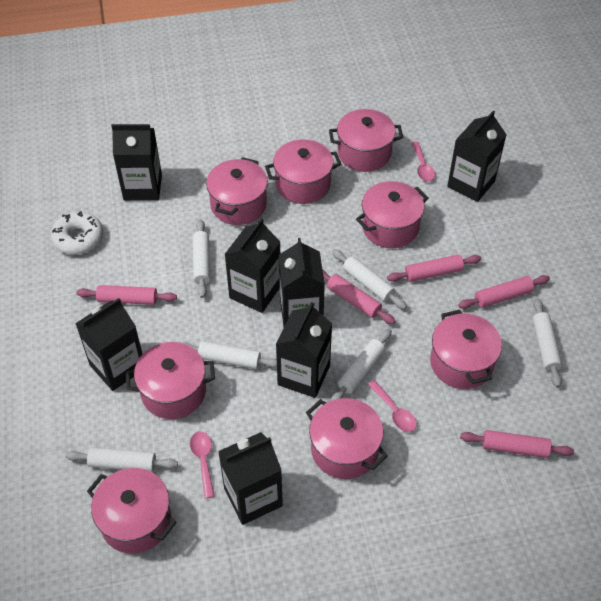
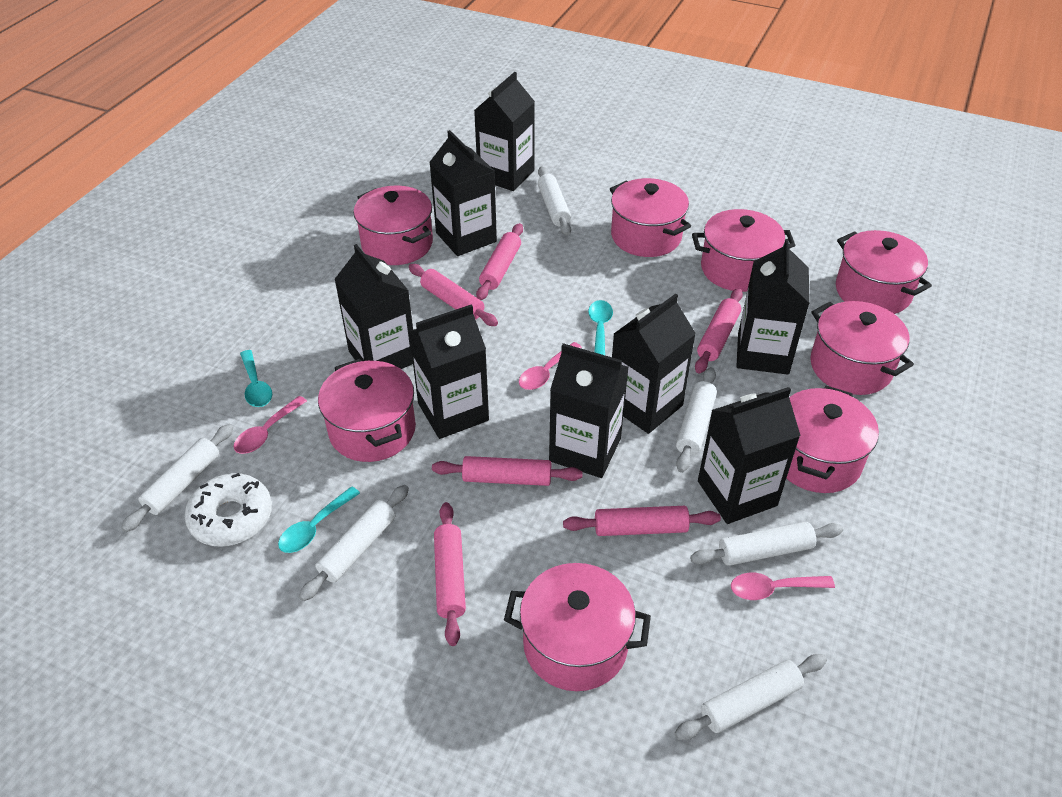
black carton: 7 -> 8
pink rolling pin: 5 -> 6
turquoise spoon: 0 -> 3

